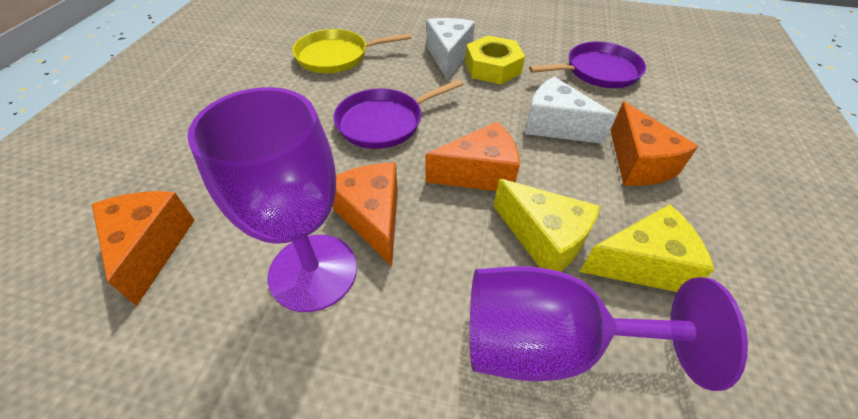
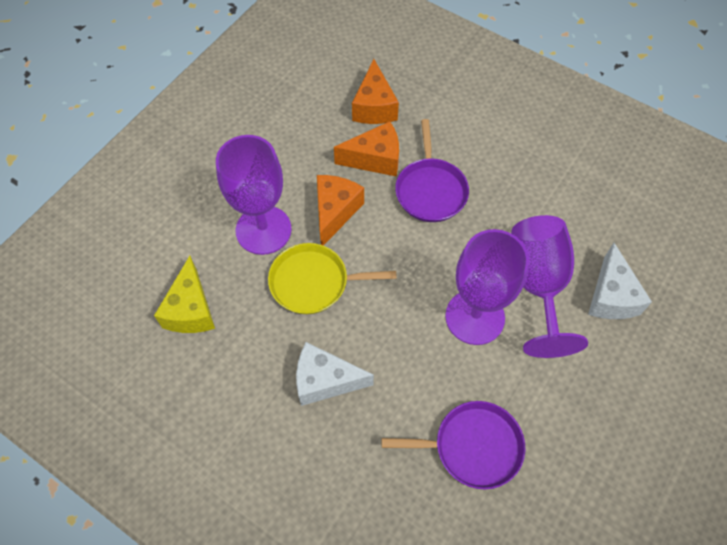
orange cheese: 4 -> 3
purple goblet: 2 -> 3
yellow cheese: 2 -> 1
yellow nut: 1 -> 0

